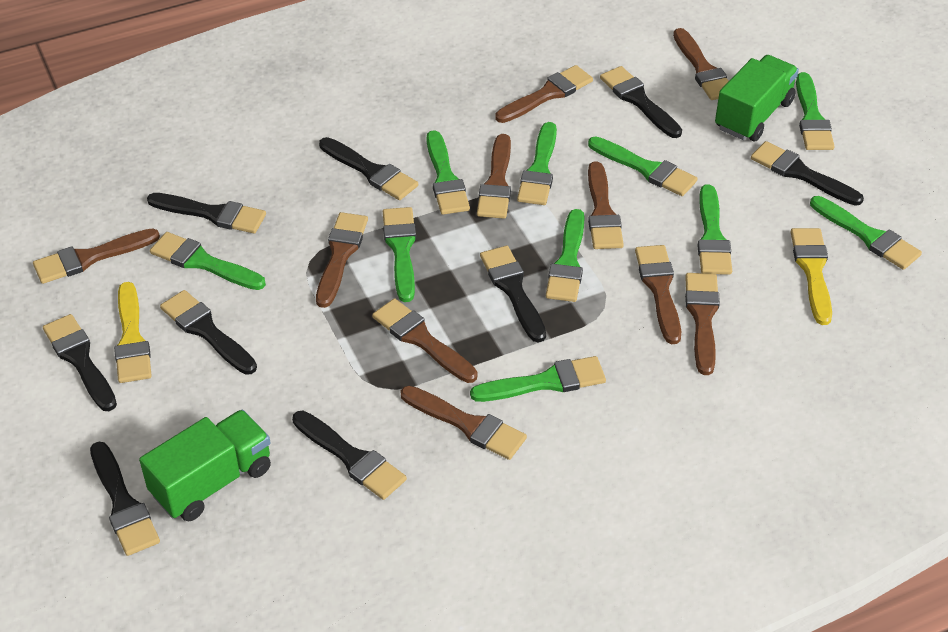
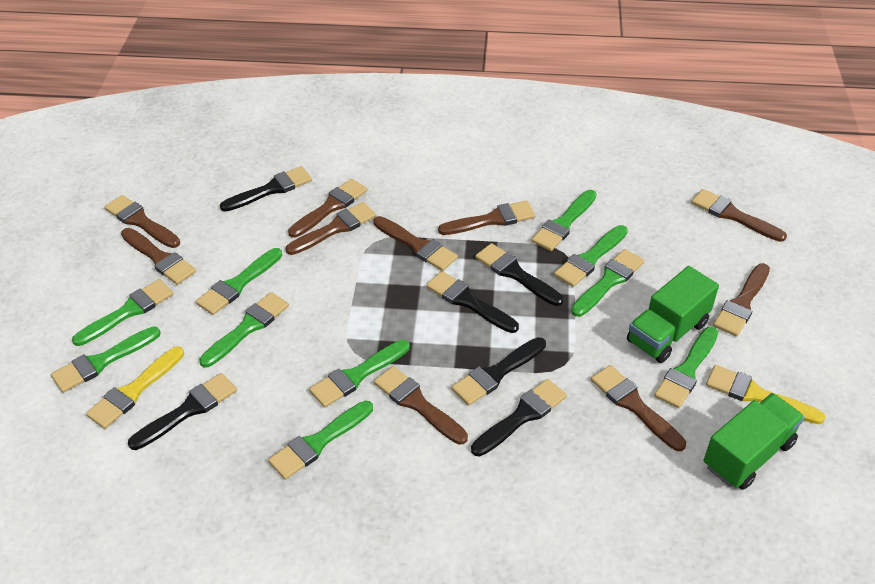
black brush: 9 -> 6

